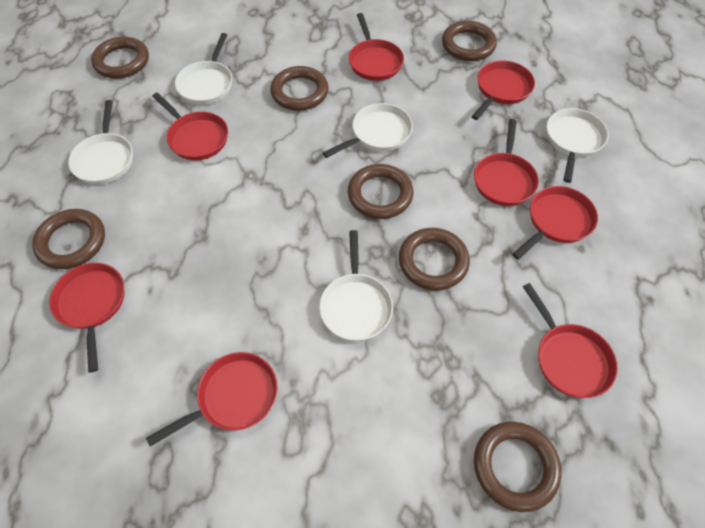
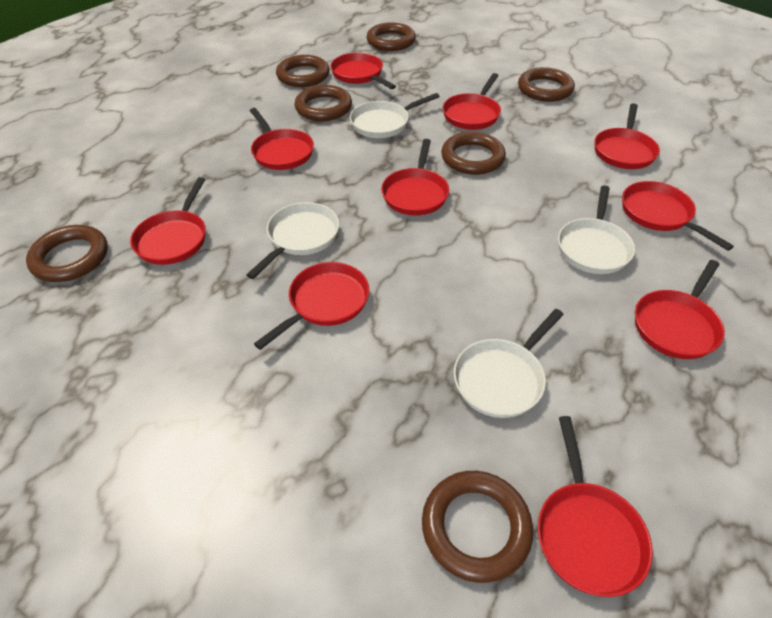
red pan: 8 -> 10
white pan: 5 -> 4

